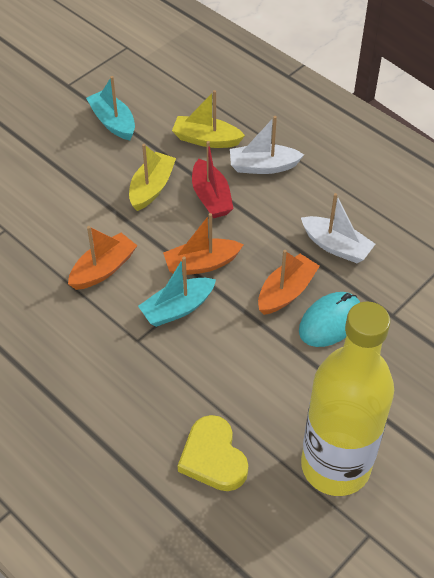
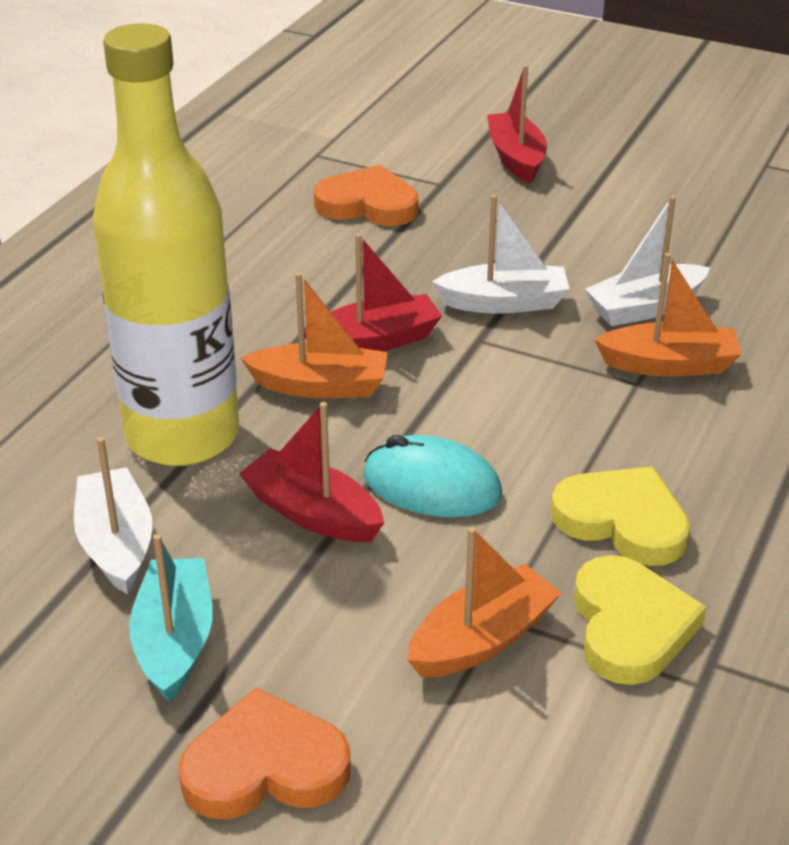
orange heart: 0 -> 2
red boat: 1 -> 3
turquoise boat: 2 -> 1
white boat: 2 -> 3
yellow boat: 2 -> 0
yellow heart: 1 -> 2

